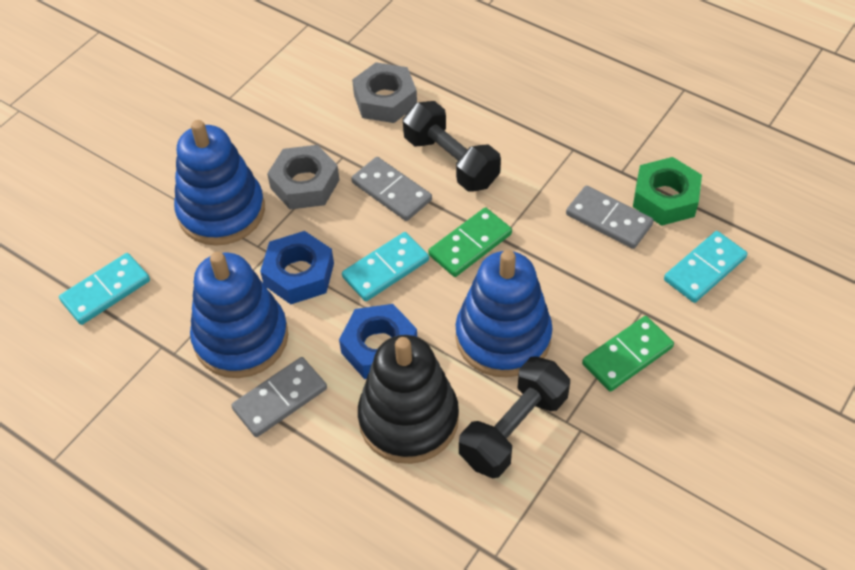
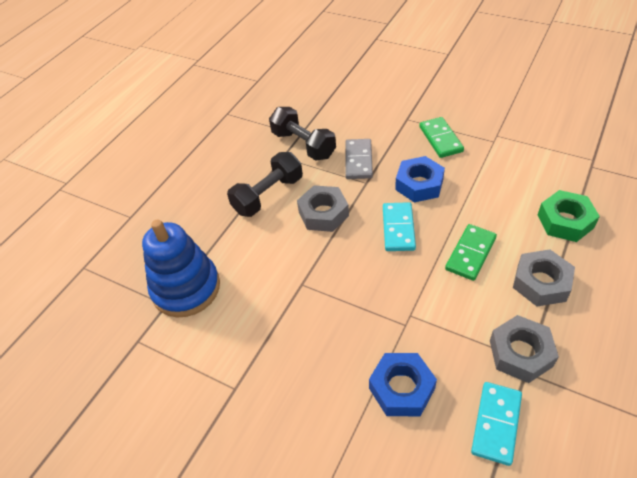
black stacking toy: 1 -> 0
blue stacking toy: 3 -> 1
grey domino: 3 -> 1
grey nut: 2 -> 3
turquoise domino: 3 -> 2

